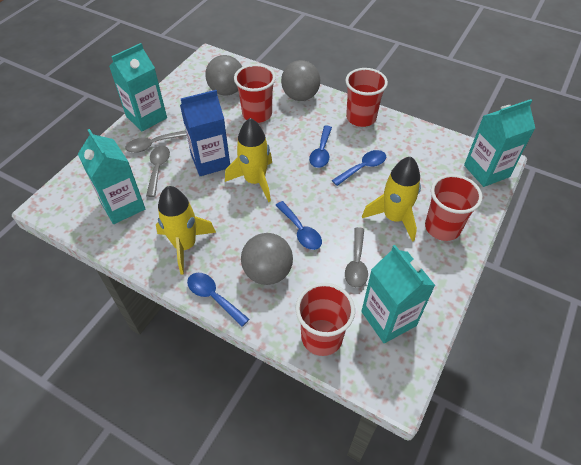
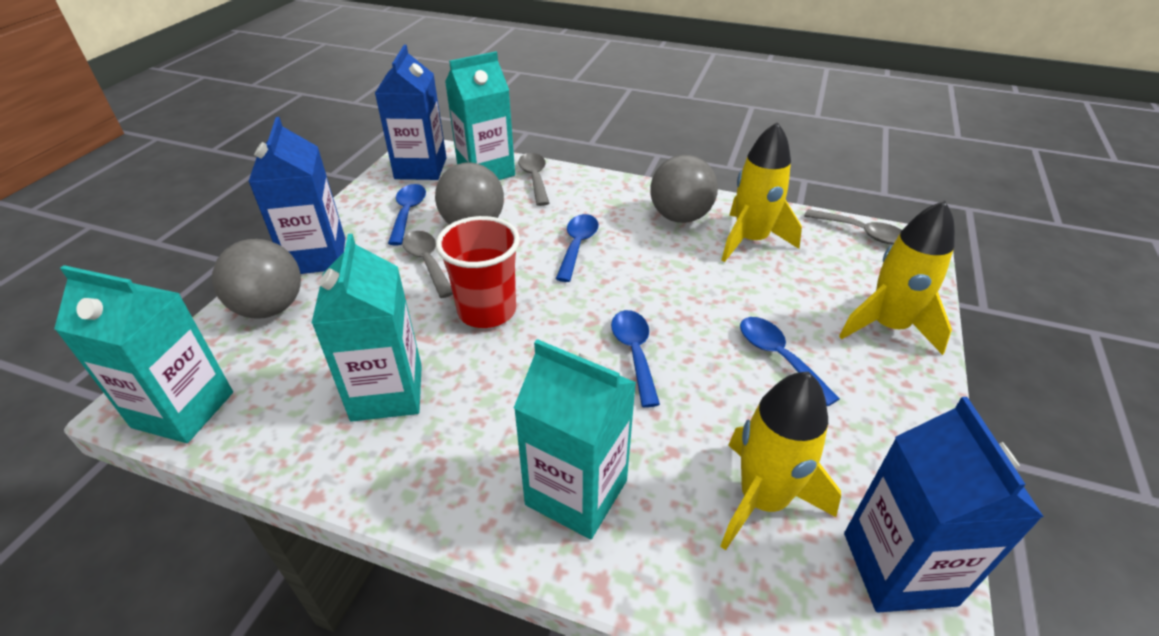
blue carton: 1 -> 3
red cup: 4 -> 1

